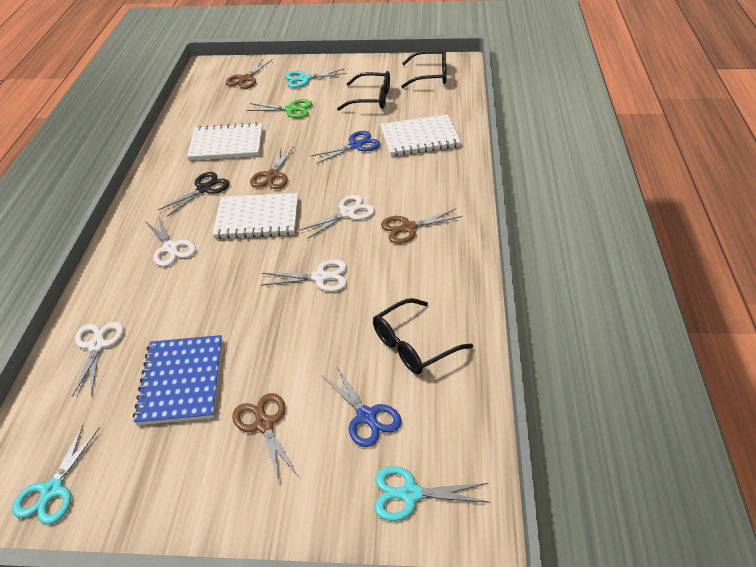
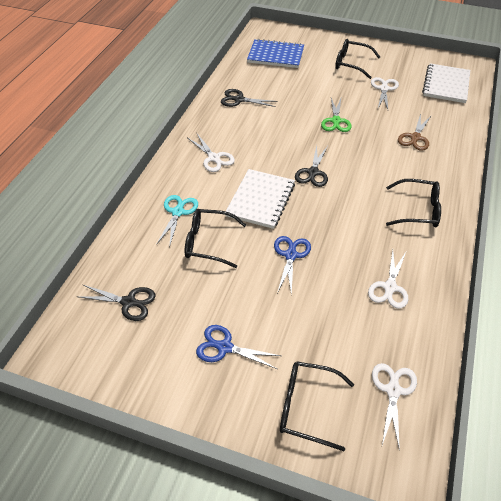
black glasses: 3 -> 4
black scissors: 1 -> 3
brown scissors: 4 -> 1
turquoise scissors: 3 -> 1
white notebook: 3 -> 2

